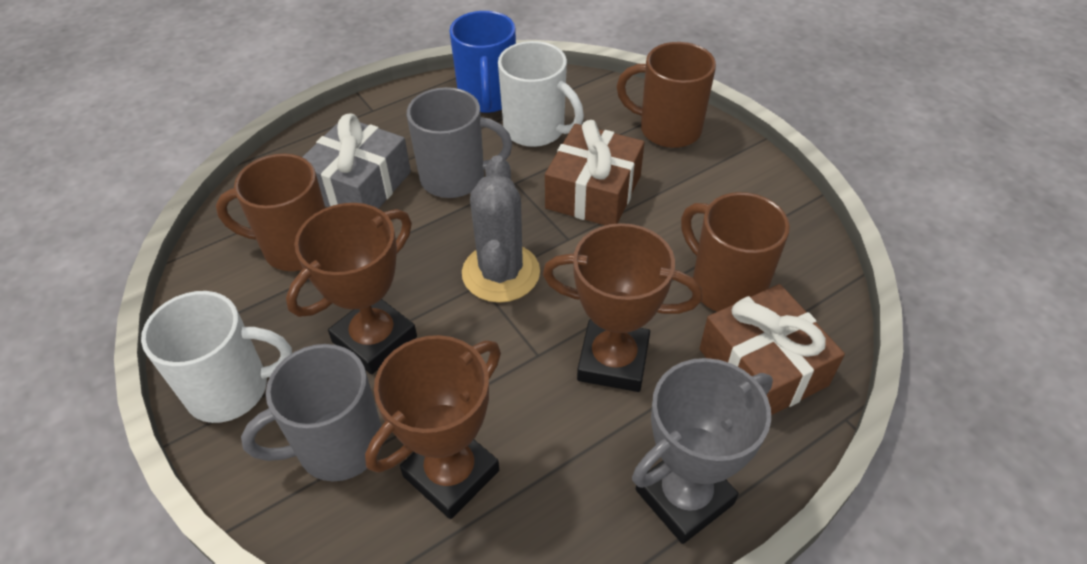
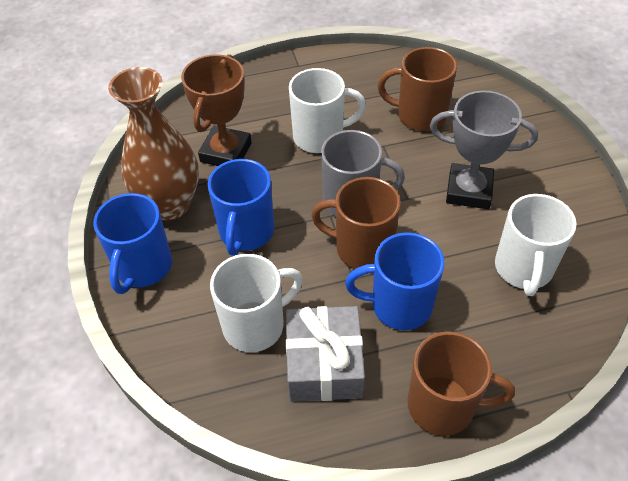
blue mug: 1 -> 3
brown gift: 2 -> 0
brown trophy: 3 -> 1
brown vase: 0 -> 1
grey cactus: 1 -> 0
grey mug: 2 -> 1
white mug: 2 -> 3

